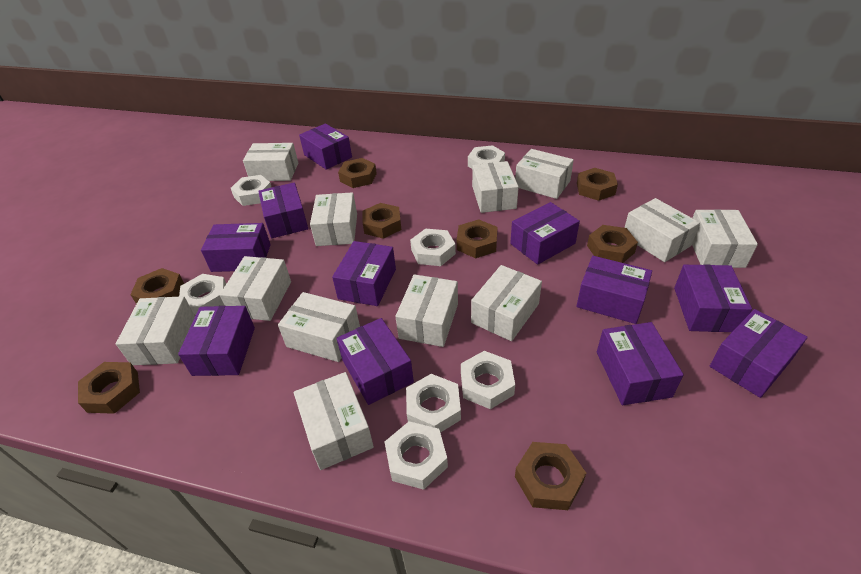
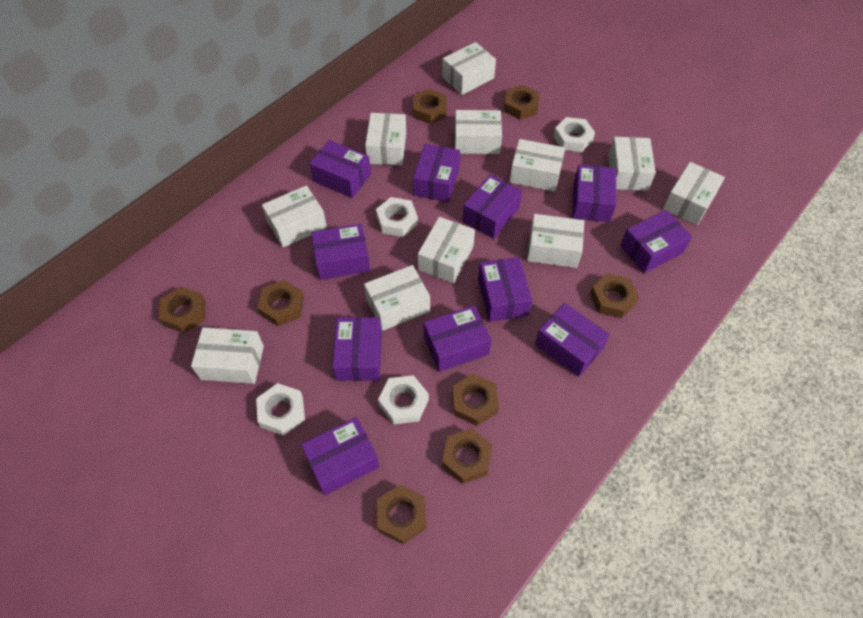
white box: 12 -> 11
white nut: 7 -> 4

